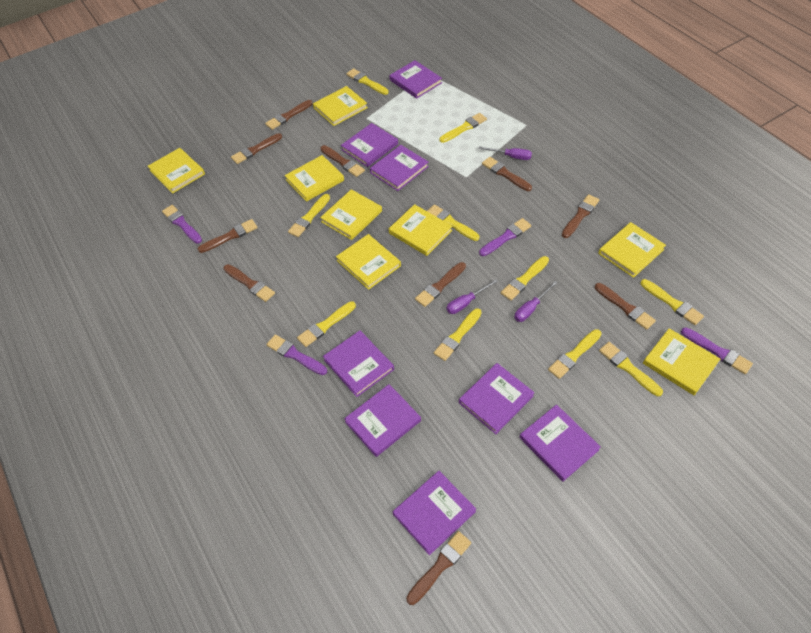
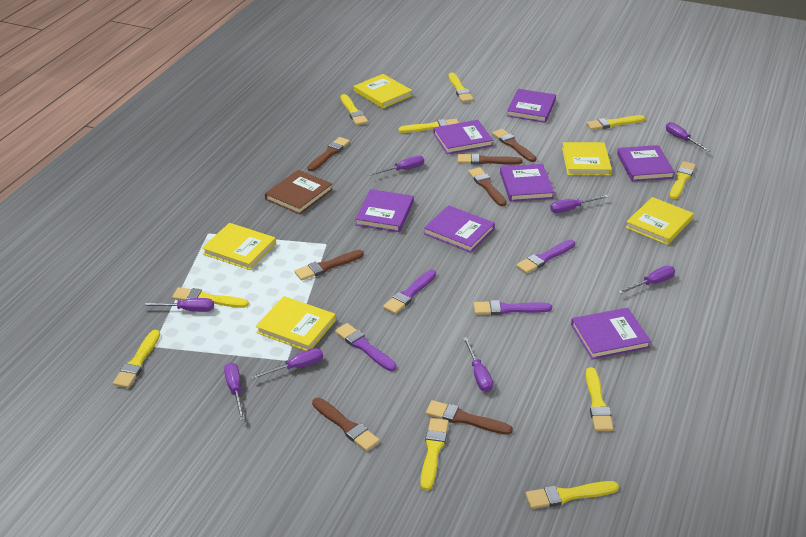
brown book: 0 -> 1
brown brush: 10 -> 7
purple book: 8 -> 7
purple screwdriver: 3 -> 8
yellow book: 8 -> 5

